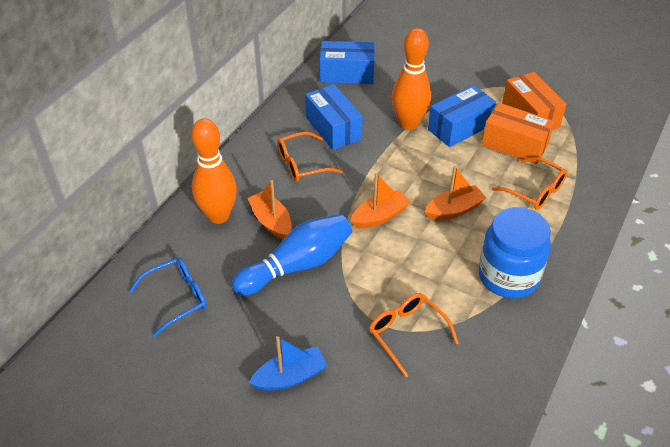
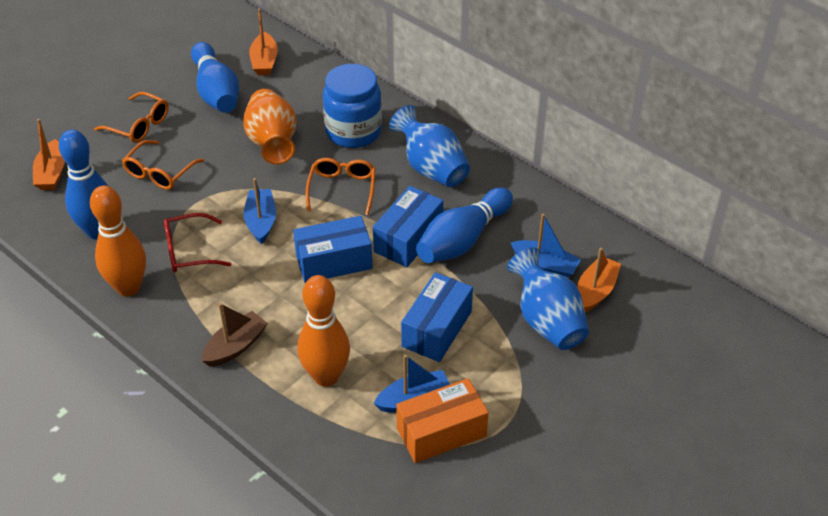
blue boat: 1 -> 3
blue bowling pin: 1 -> 3
blue glasses: 1 -> 0
blue vase: 0 -> 2
brown boat: 0 -> 1
orange box: 2 -> 1
orange vase: 0 -> 1
red glasses: 0 -> 1

